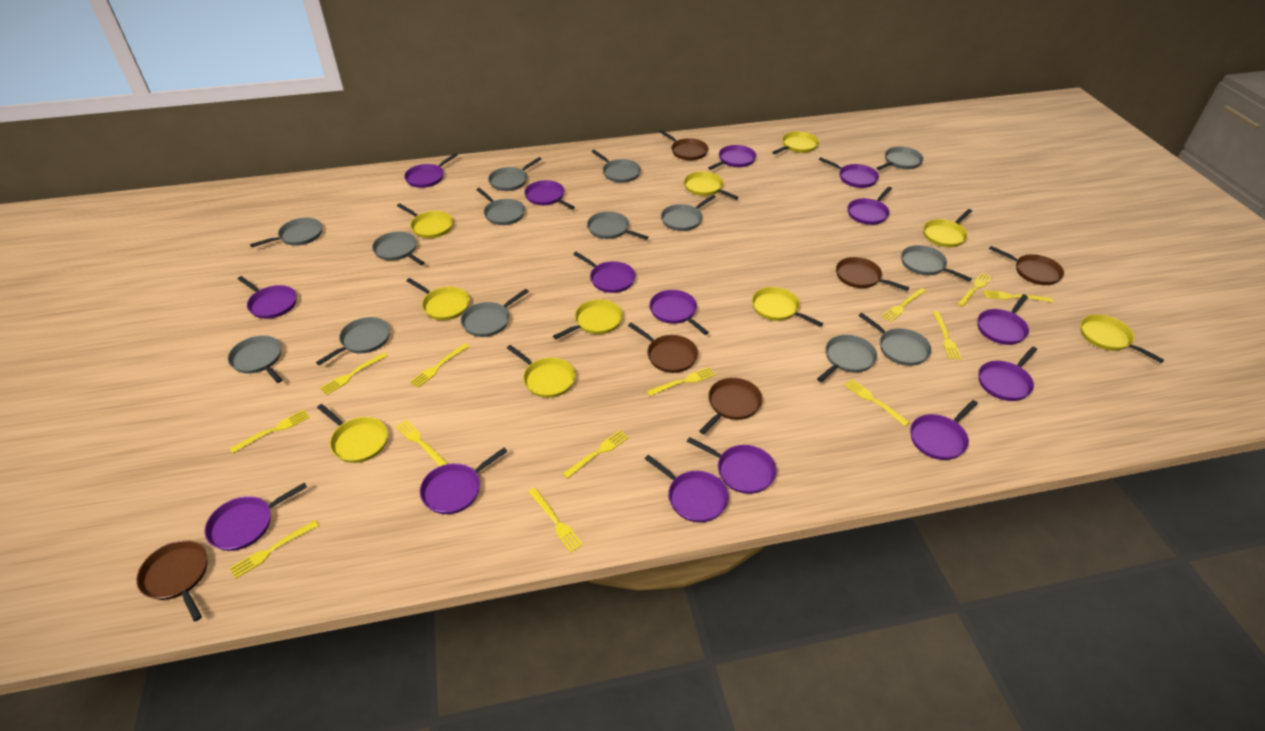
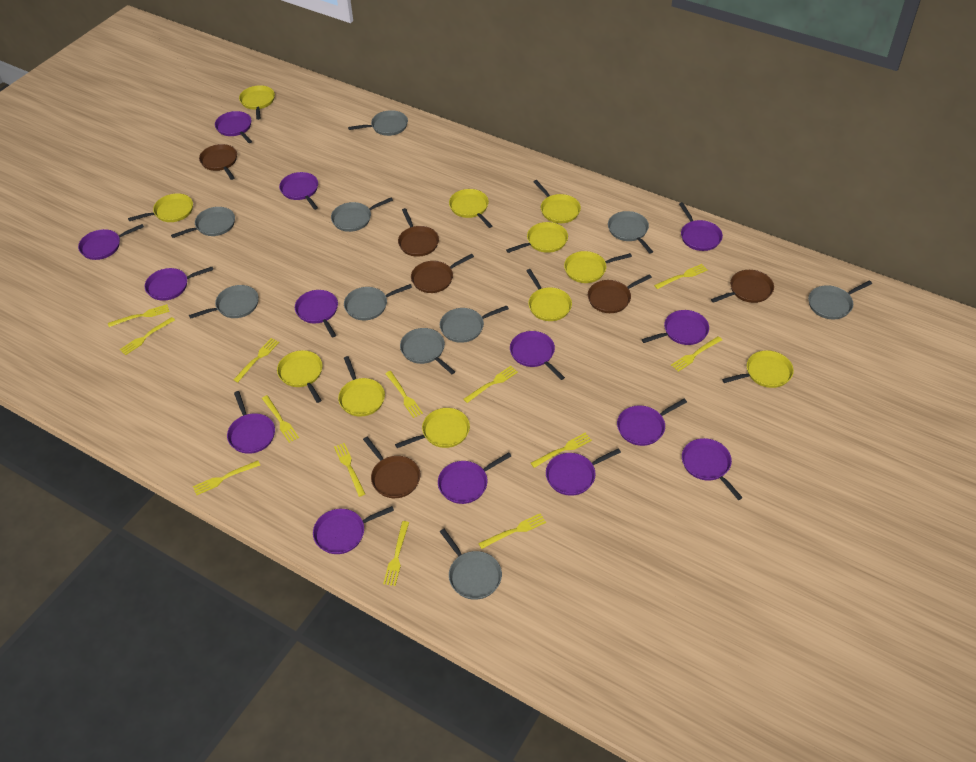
grey pan: 14 -> 10
purple pan: 15 -> 14
yellow pan: 10 -> 11

